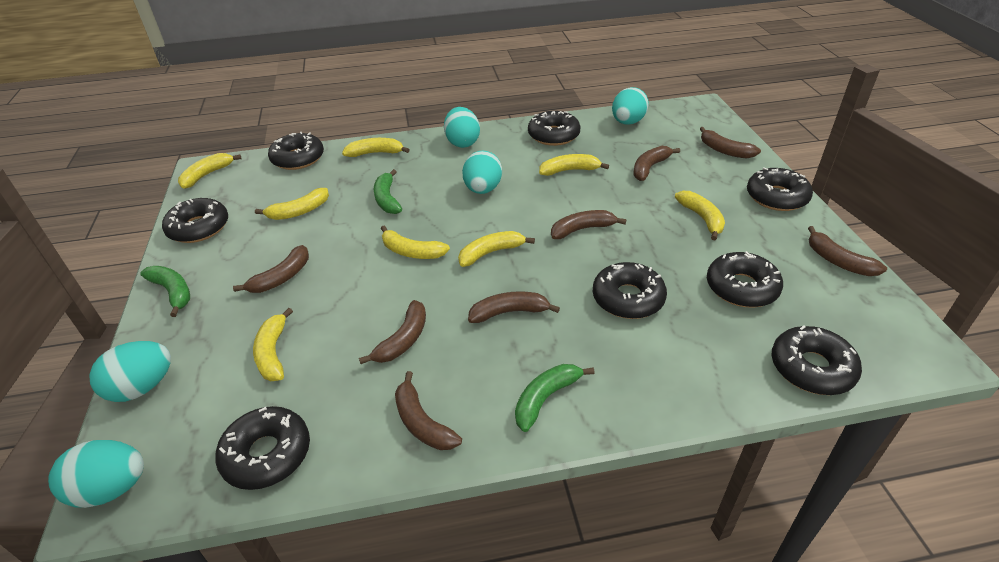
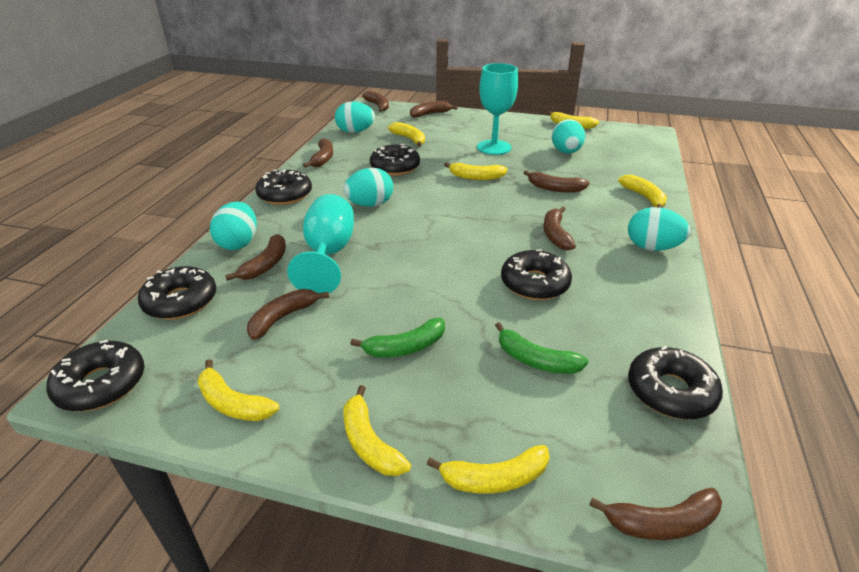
black donut: 8 -> 6
green banana: 3 -> 2
turquoise goblet: 0 -> 2
yellow banana: 8 -> 7

